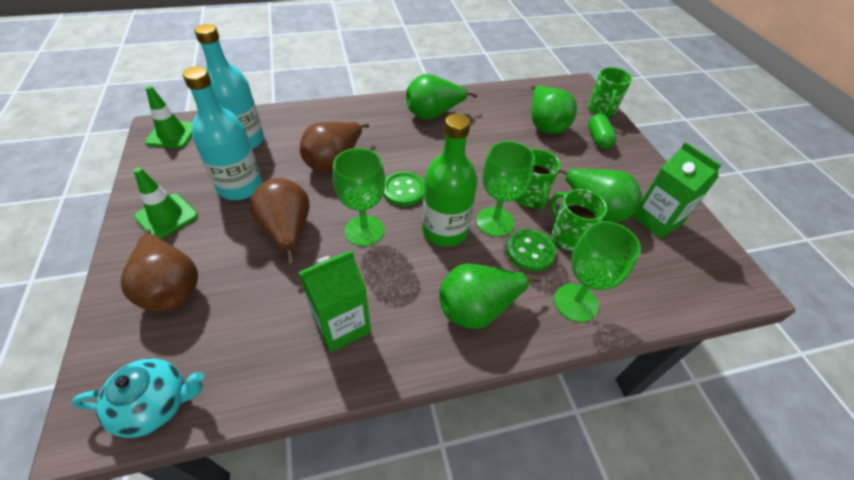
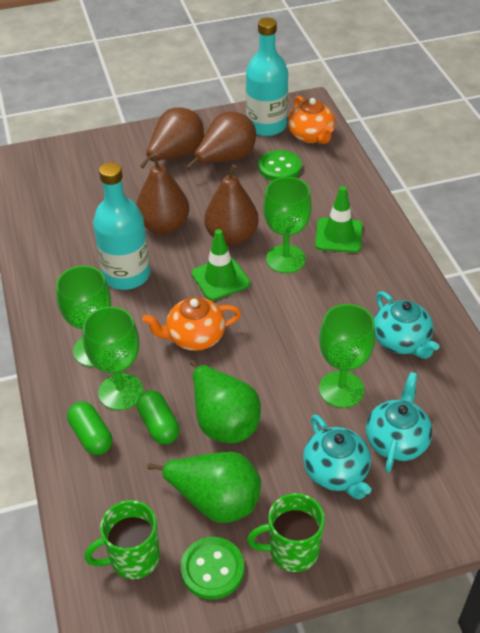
brown pear: 3 -> 4
green bottle: 1 -> 0
green capsule: 1 -> 2
green carton: 2 -> 0
green goblet: 3 -> 4
green mug: 3 -> 2
green pear: 4 -> 2
orange teapot: 0 -> 2
turquoise teapot: 1 -> 3

